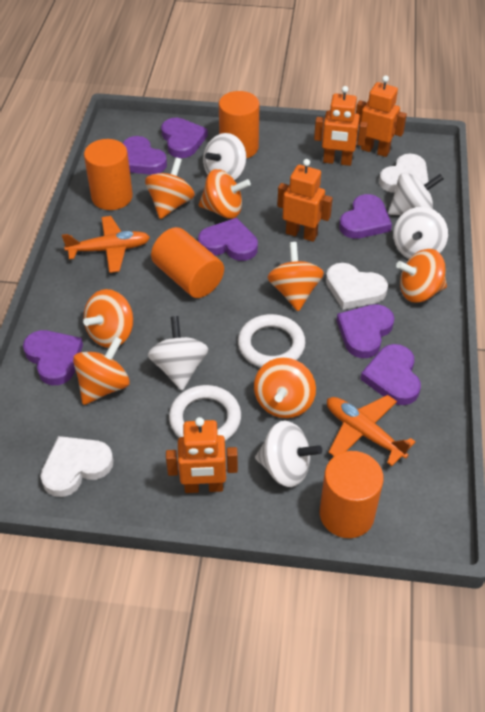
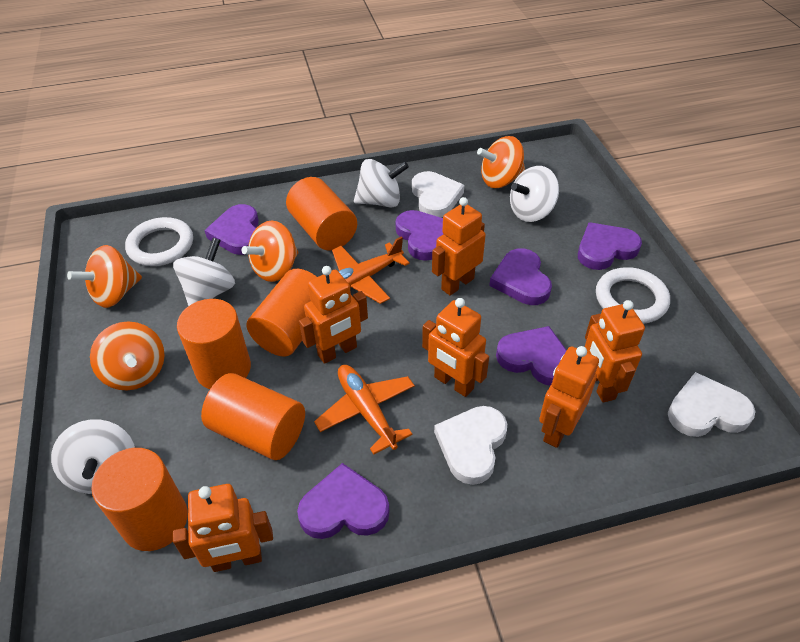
orange cylinder: 4 -> 5
orange robot: 4 -> 6
orange spinning top: 7 -> 4
purple heart: 7 -> 6
white spinning top: 5 -> 4

